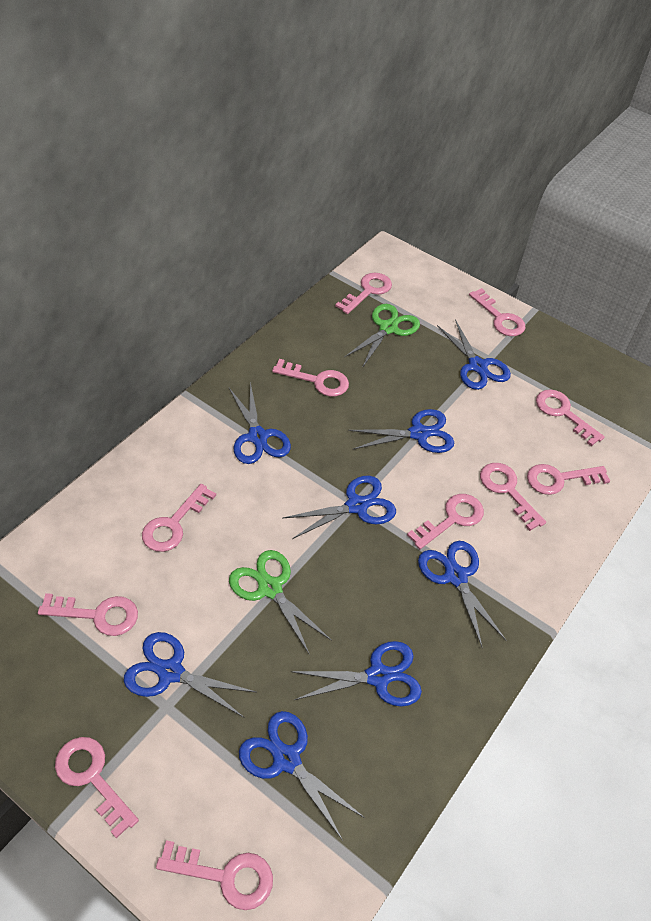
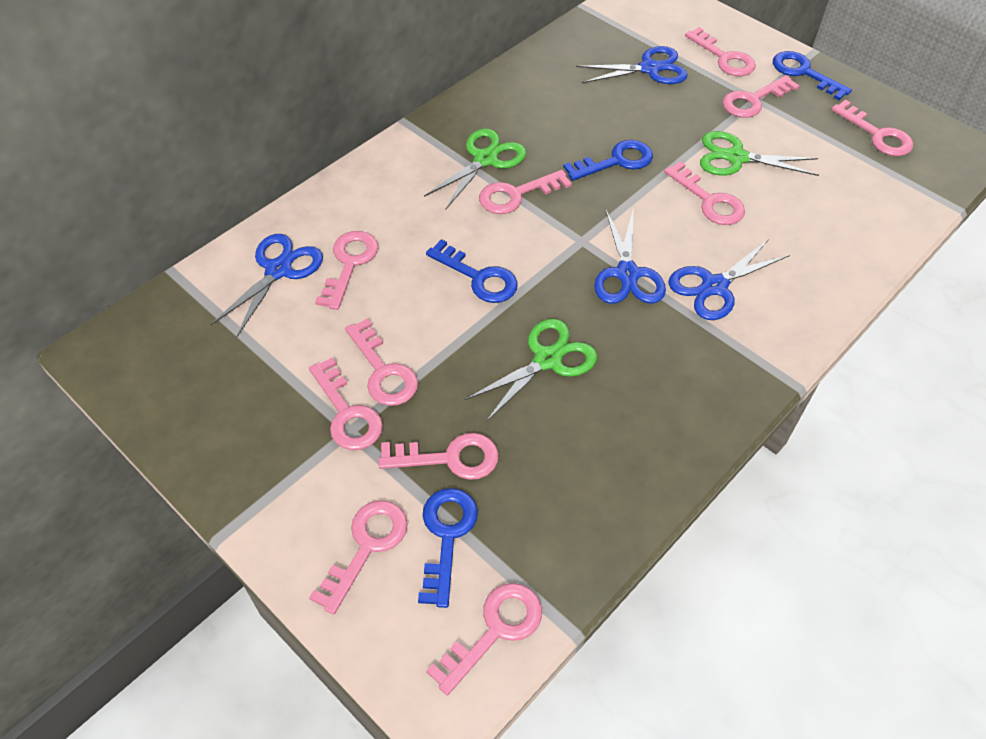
blue key: 0 -> 4
blue scissors: 8 -> 4
green scissors: 2 -> 3

